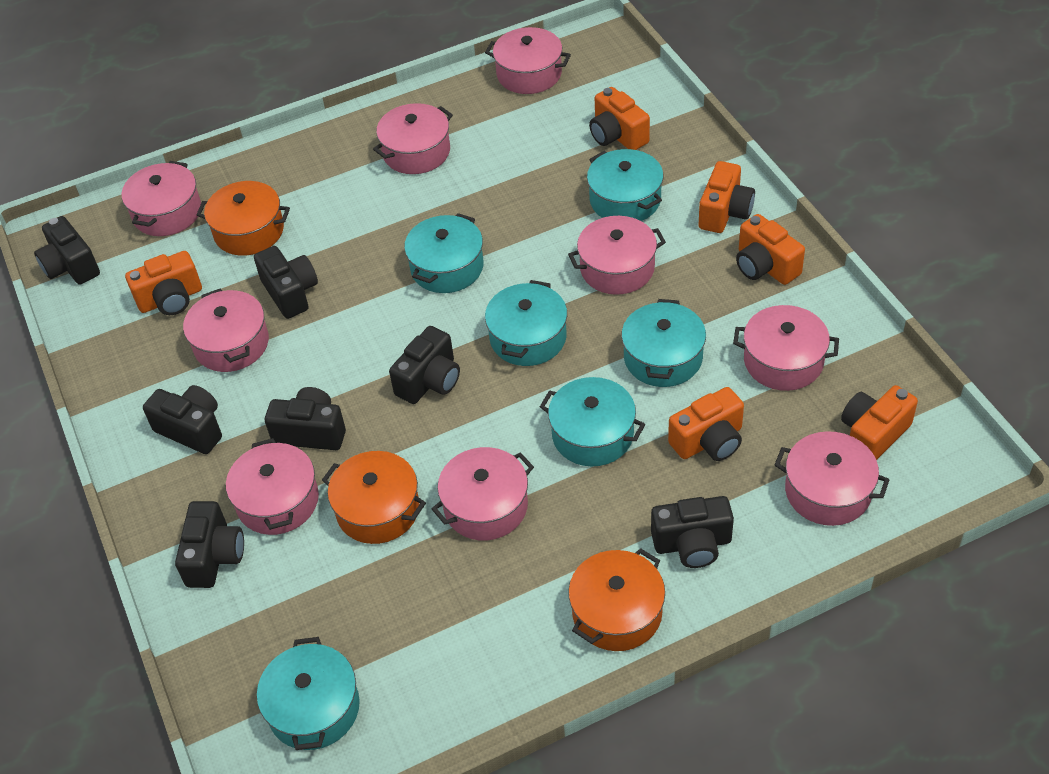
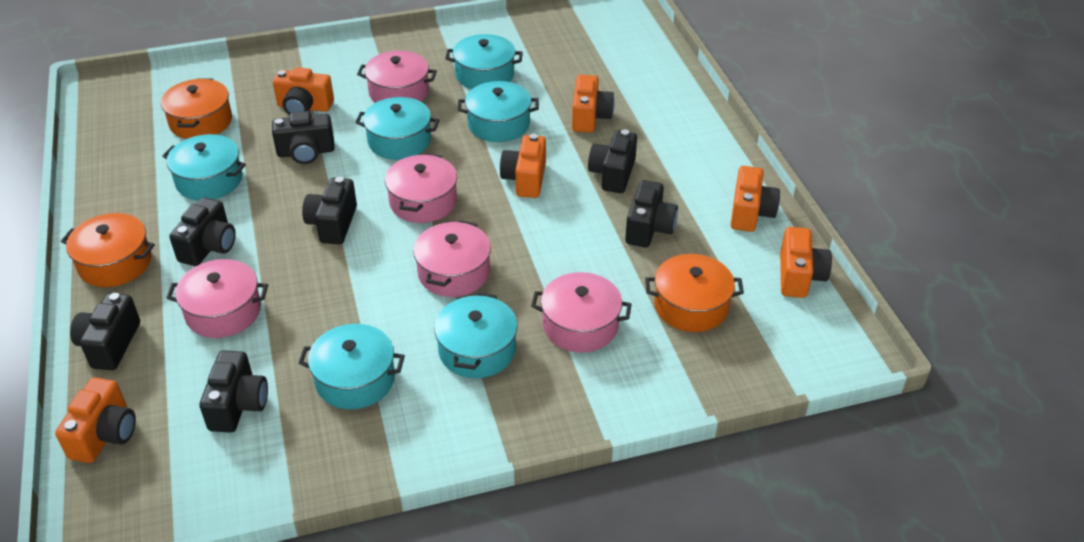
pink pot: 9 -> 5

